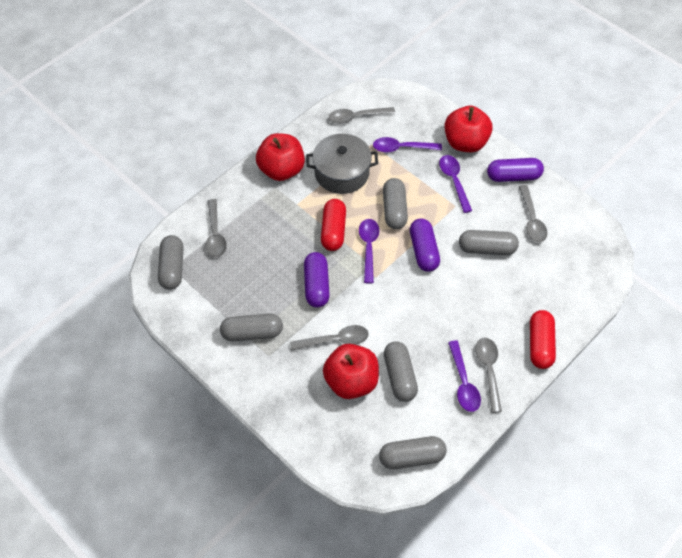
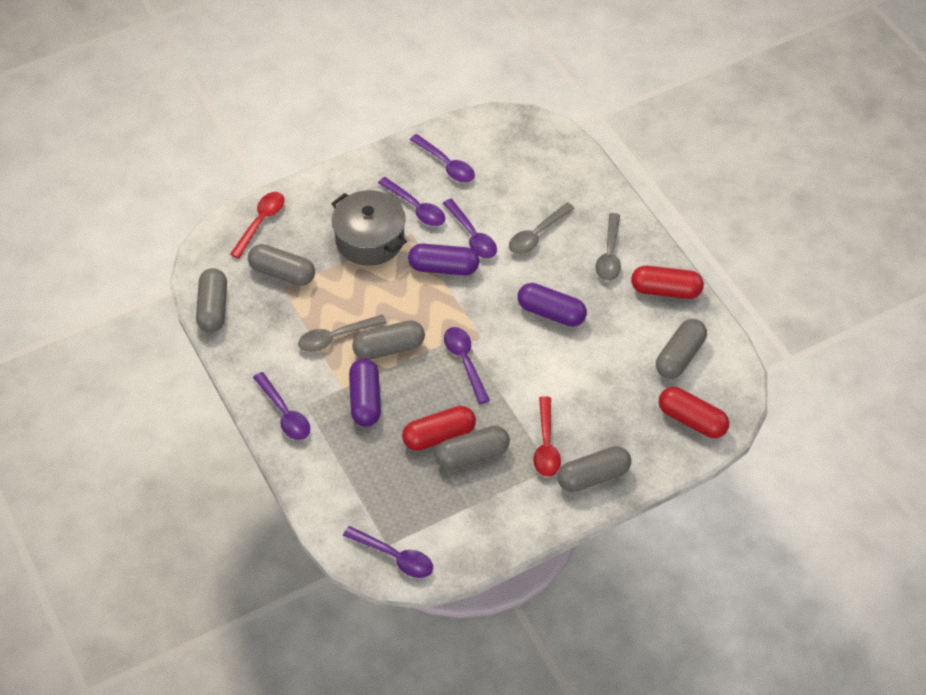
grey spoon: 5 -> 3
purple spoon: 4 -> 6
red apple: 3 -> 0
red capsule: 2 -> 3
red spoon: 0 -> 2

